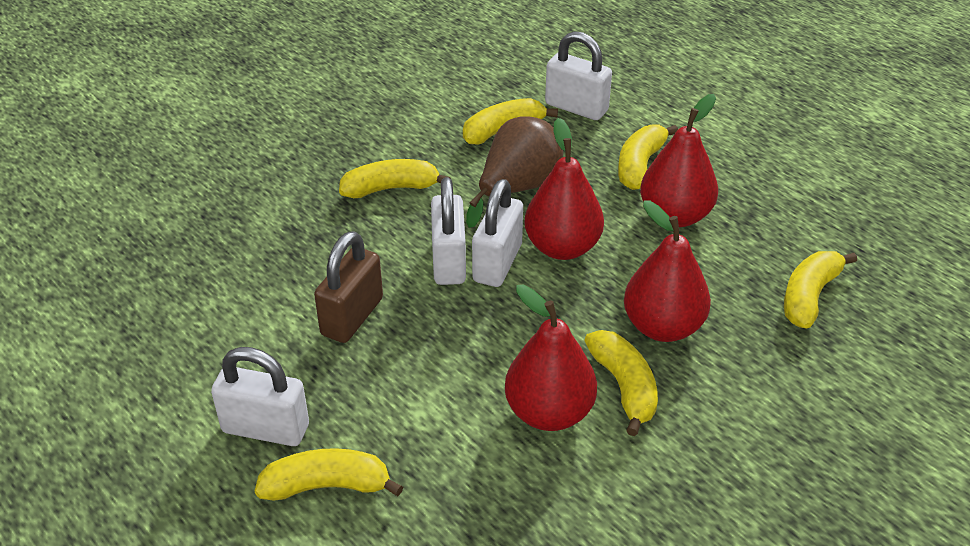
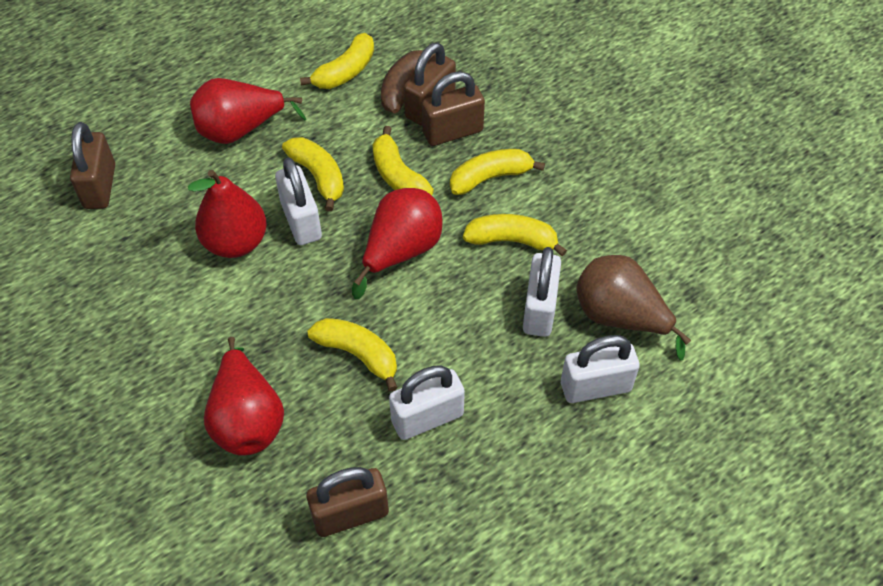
brown banana: 0 -> 1
brown padlock: 1 -> 4

